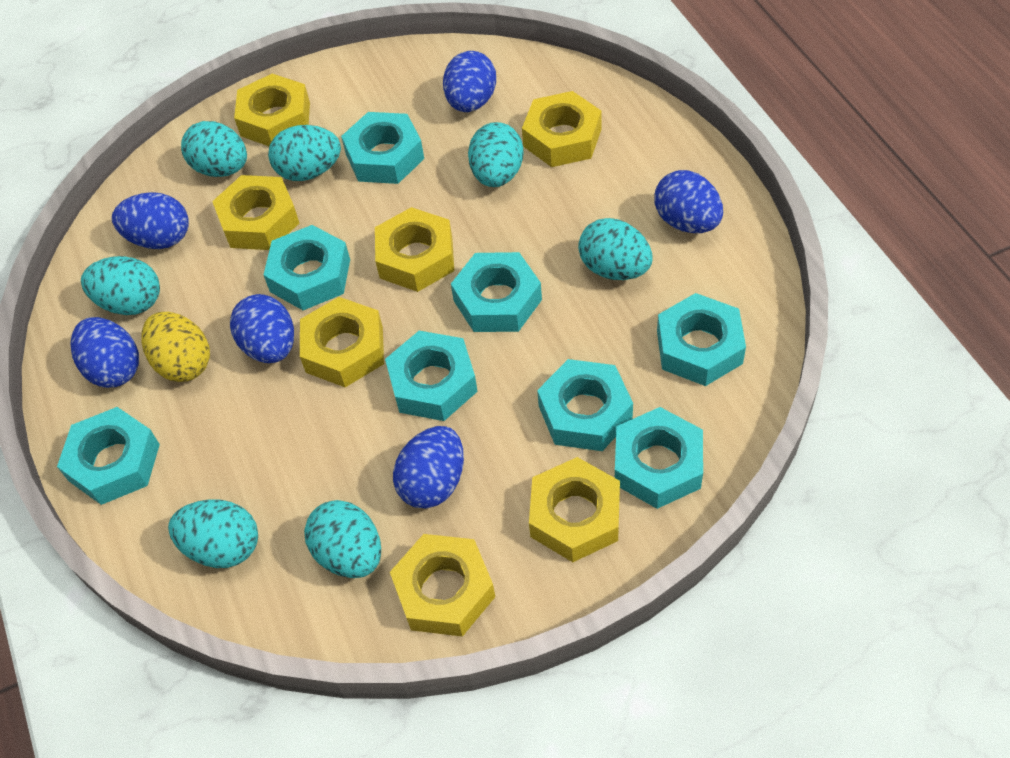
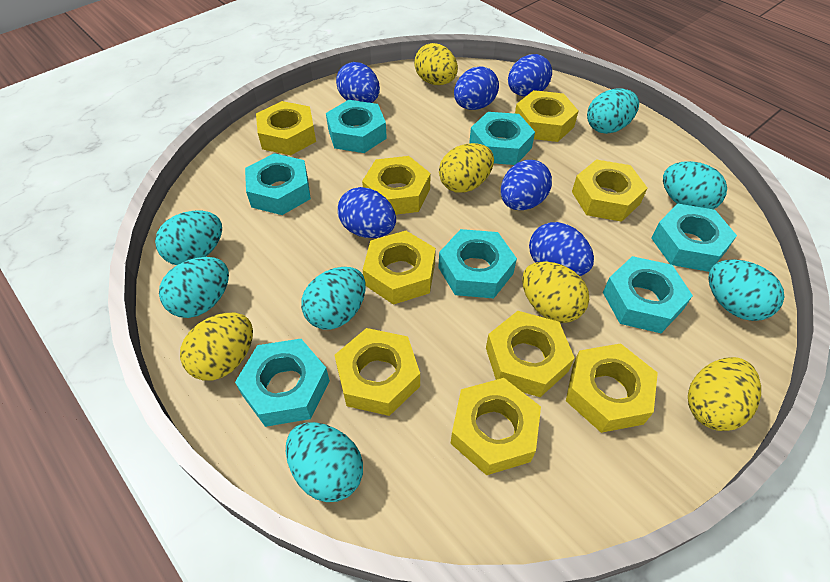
turquoise nut: 8 -> 7
yellow egg: 1 -> 5
yellow nut: 7 -> 9

